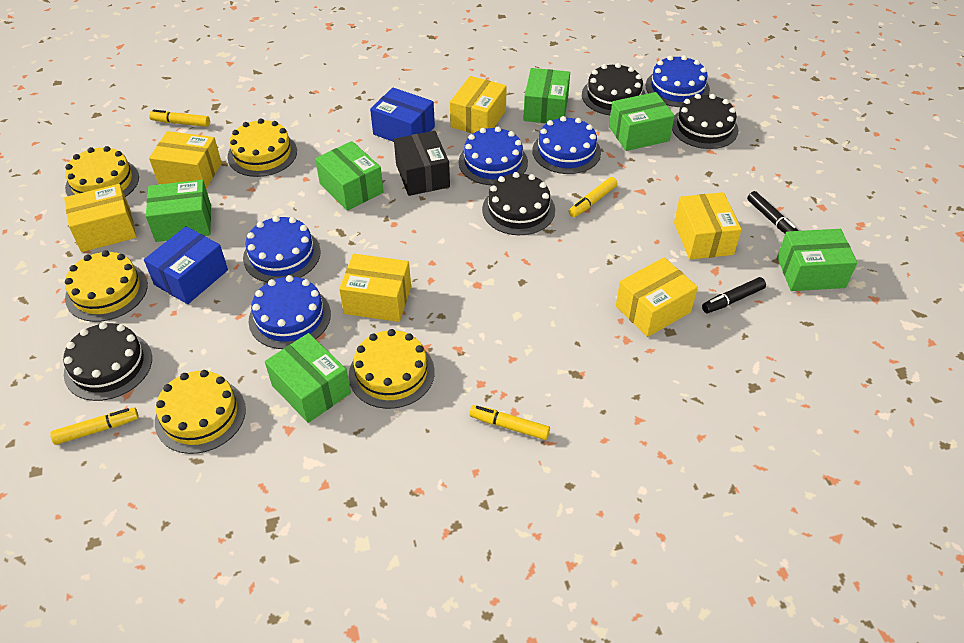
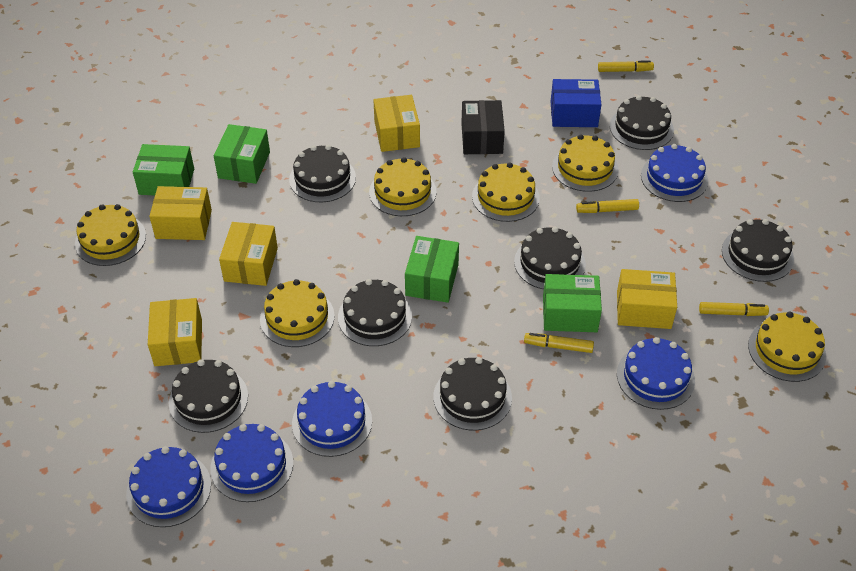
black cake: 4 -> 7
black marker: 2 -> 0
blue box: 2 -> 1
green box: 6 -> 4
yellow box: 6 -> 5
yellow cake: 5 -> 6

